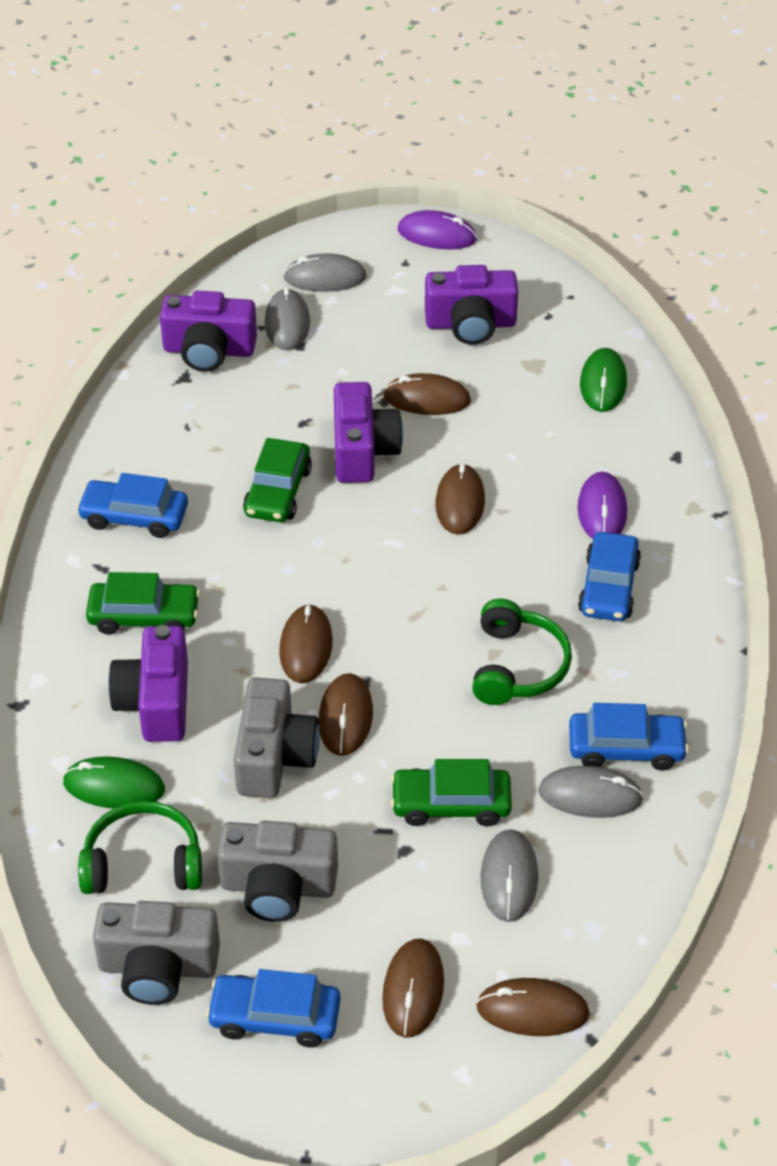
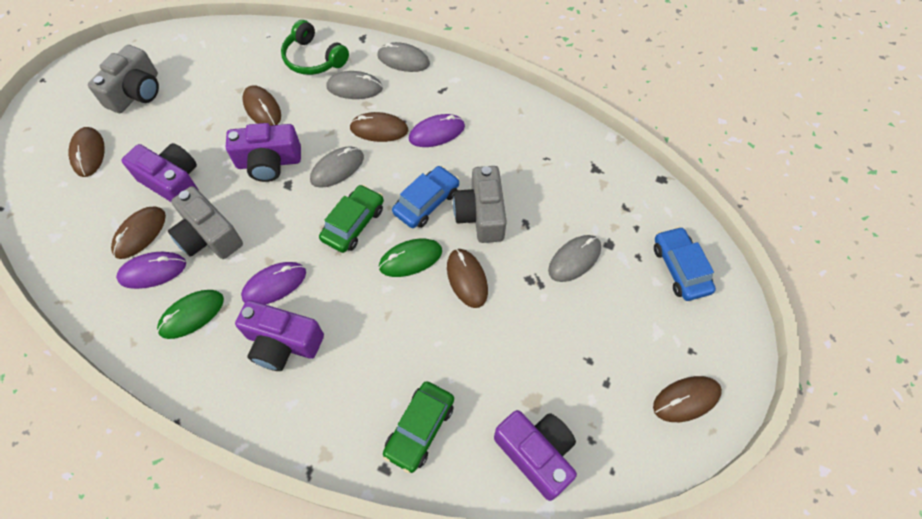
blue car: 4 -> 2
green car: 3 -> 2
green headphones: 2 -> 1
purple mouse: 2 -> 3

